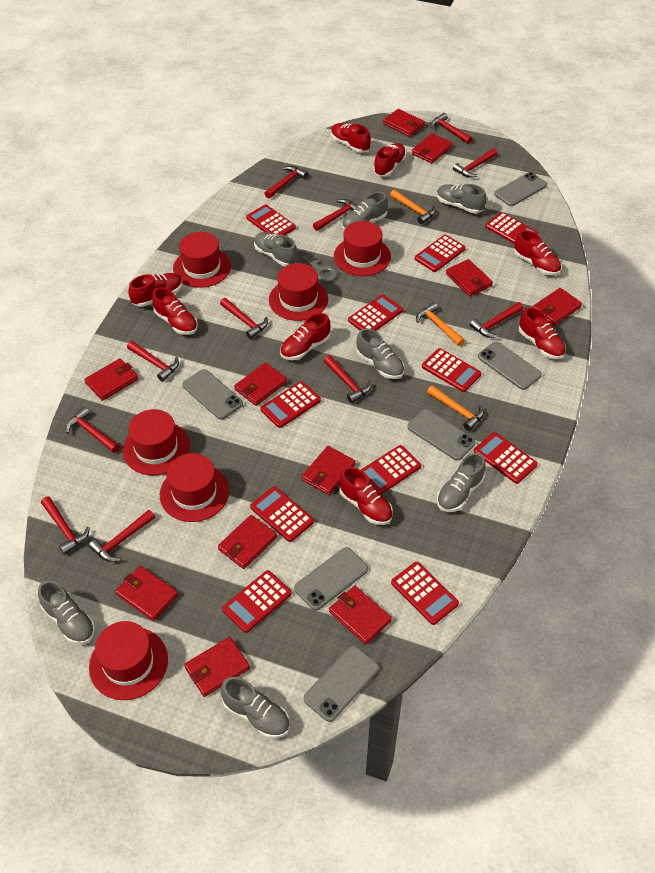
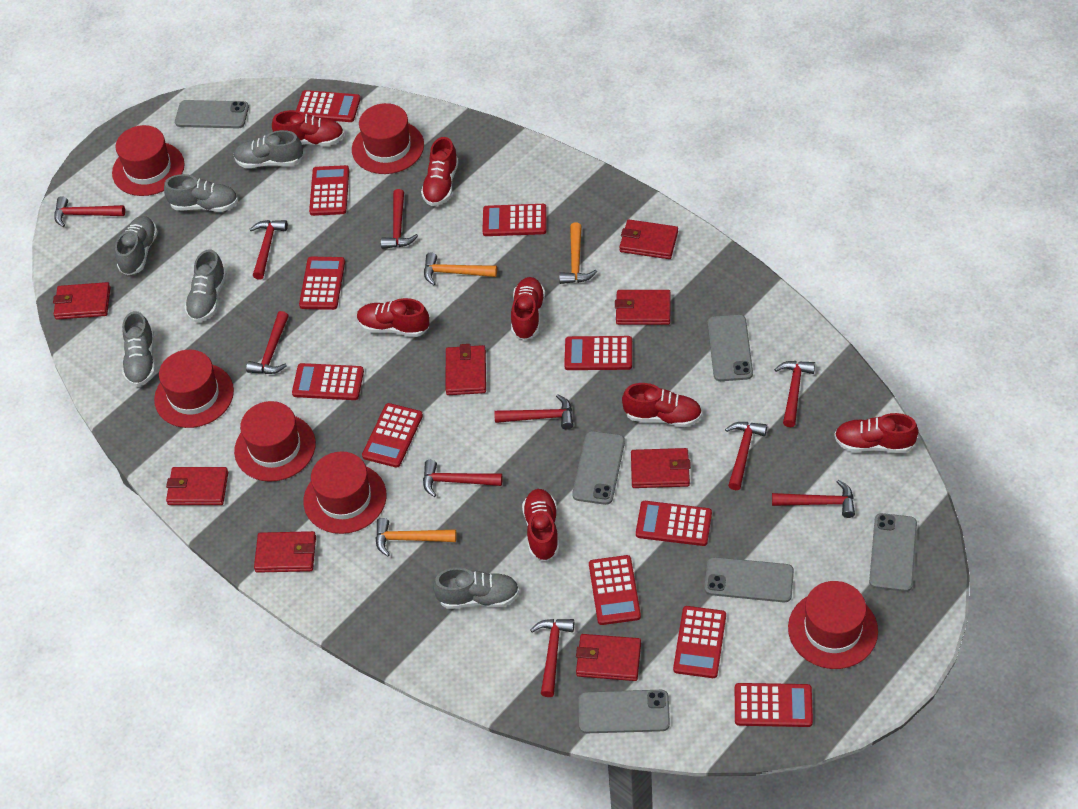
grey key: 1 -> 0
grey shoe: 7 -> 6
red hammer: 11 -> 10
red shoe: 8 -> 7
red wallet: 11 -> 8

